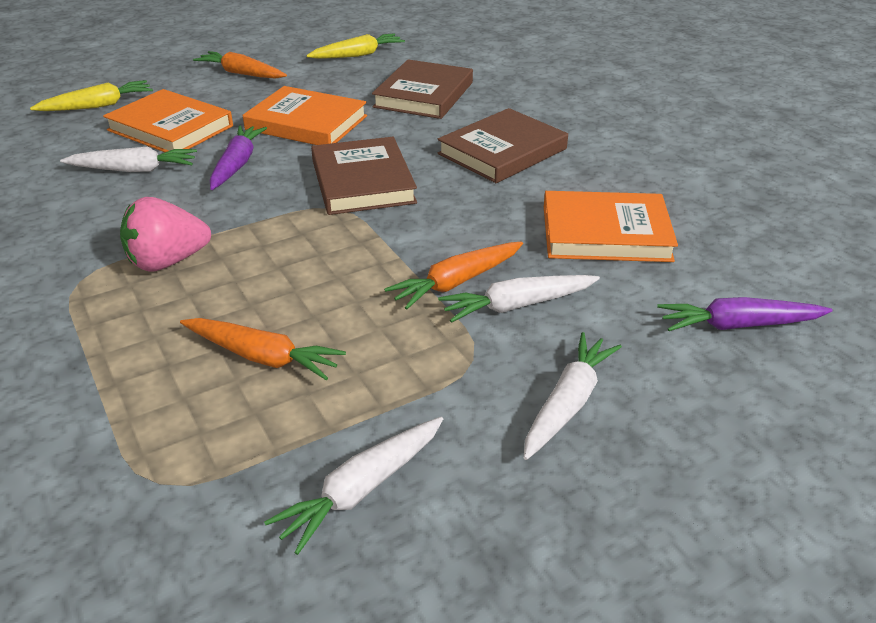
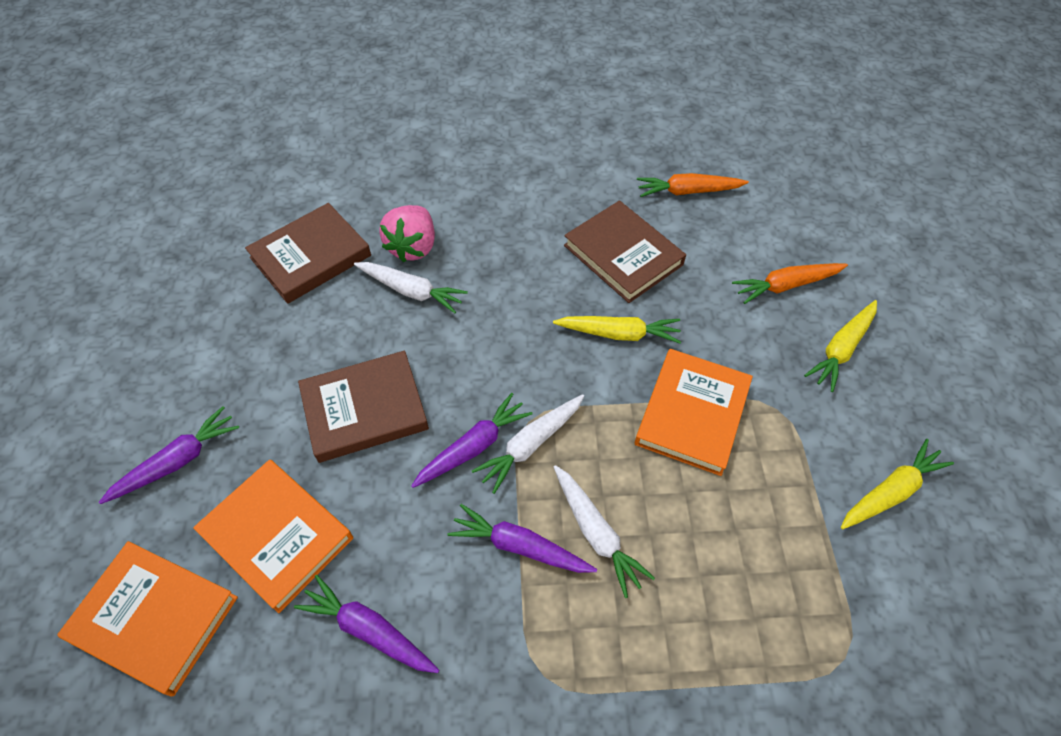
orange carrot: 3 -> 2
purple carrot: 2 -> 4
white carrot: 4 -> 3
yellow carrot: 2 -> 3

